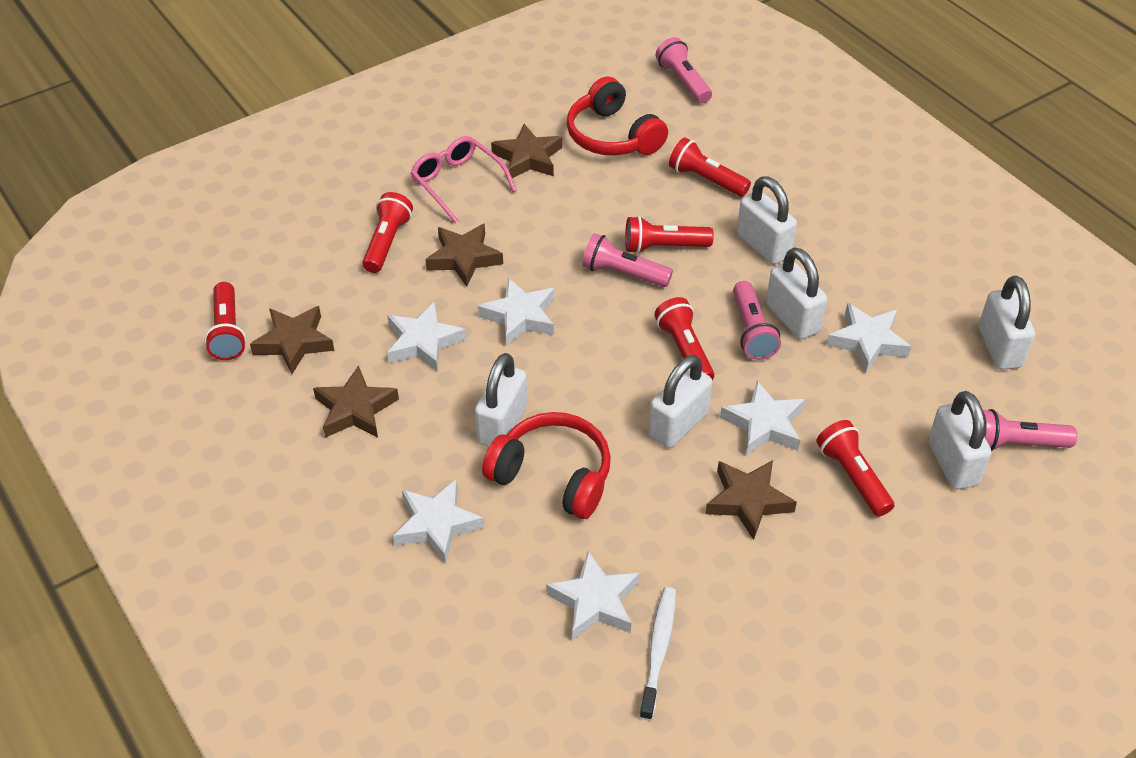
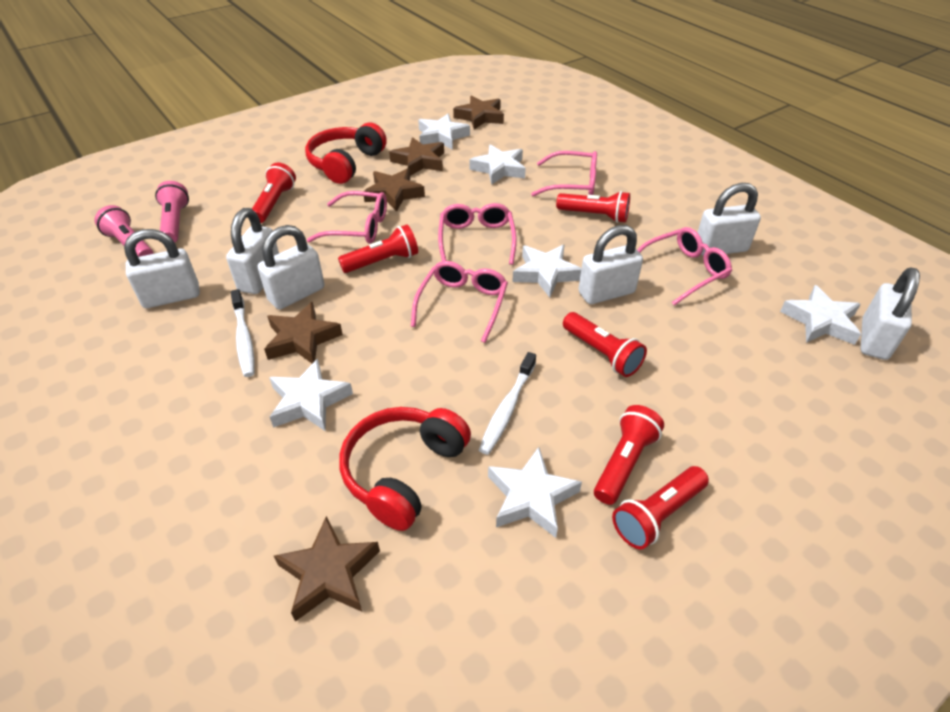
pink flashlight: 4 -> 2
pink glasses: 1 -> 5
white toothbrush: 1 -> 2

